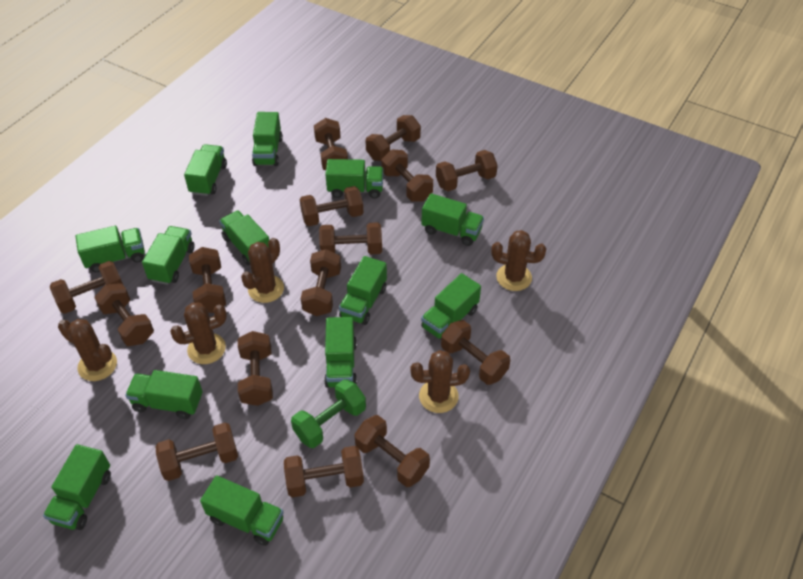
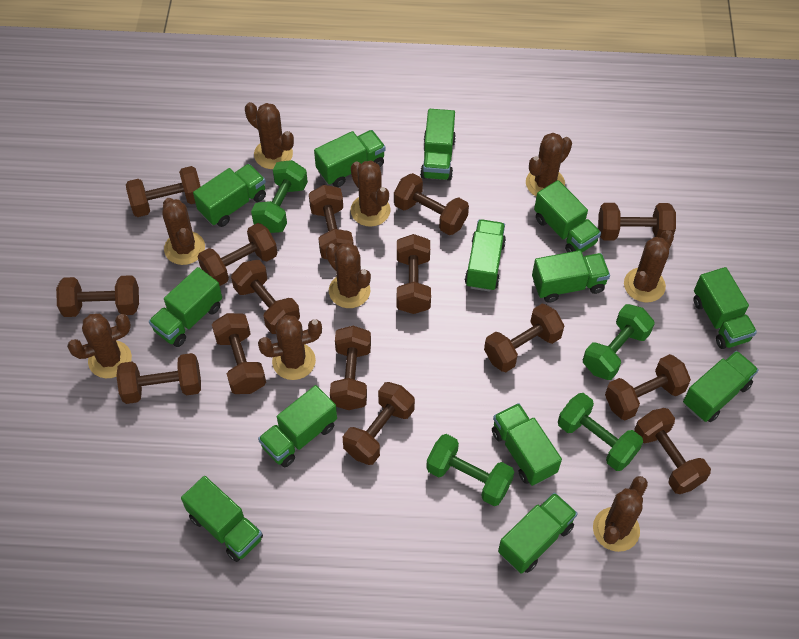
brown cactus: 5 -> 9
green dumbbell: 1 -> 4

